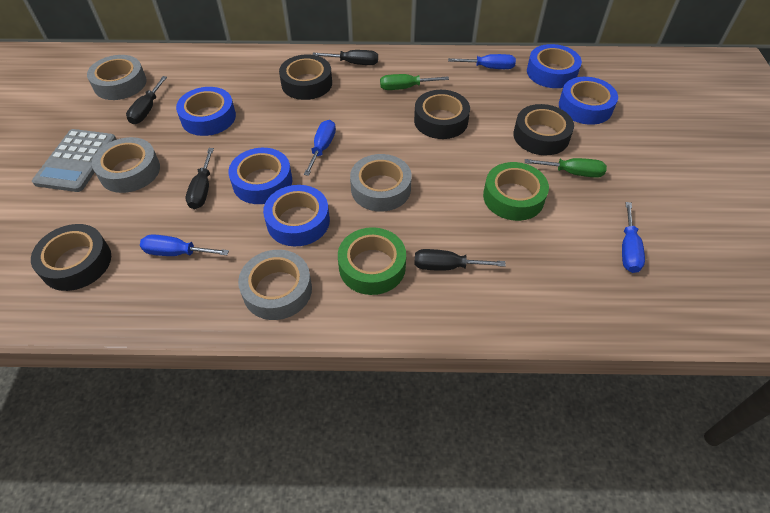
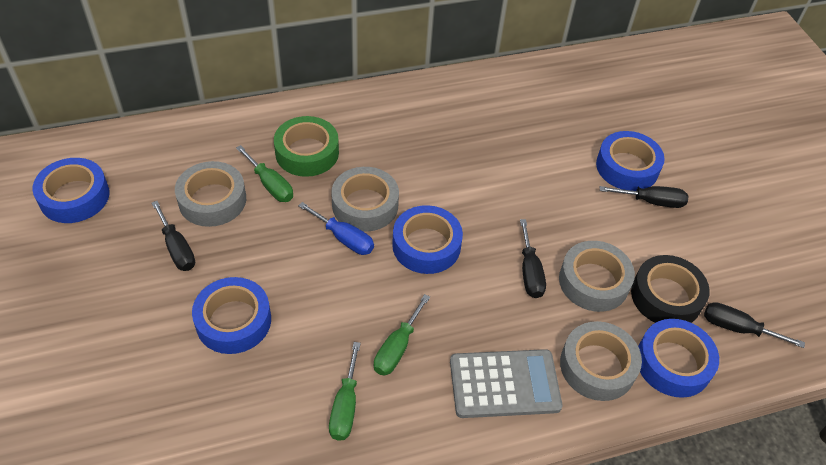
black tape: 4 -> 1
blue screwdriver: 4 -> 1
green screwdriver: 2 -> 3
green tape: 2 -> 1

